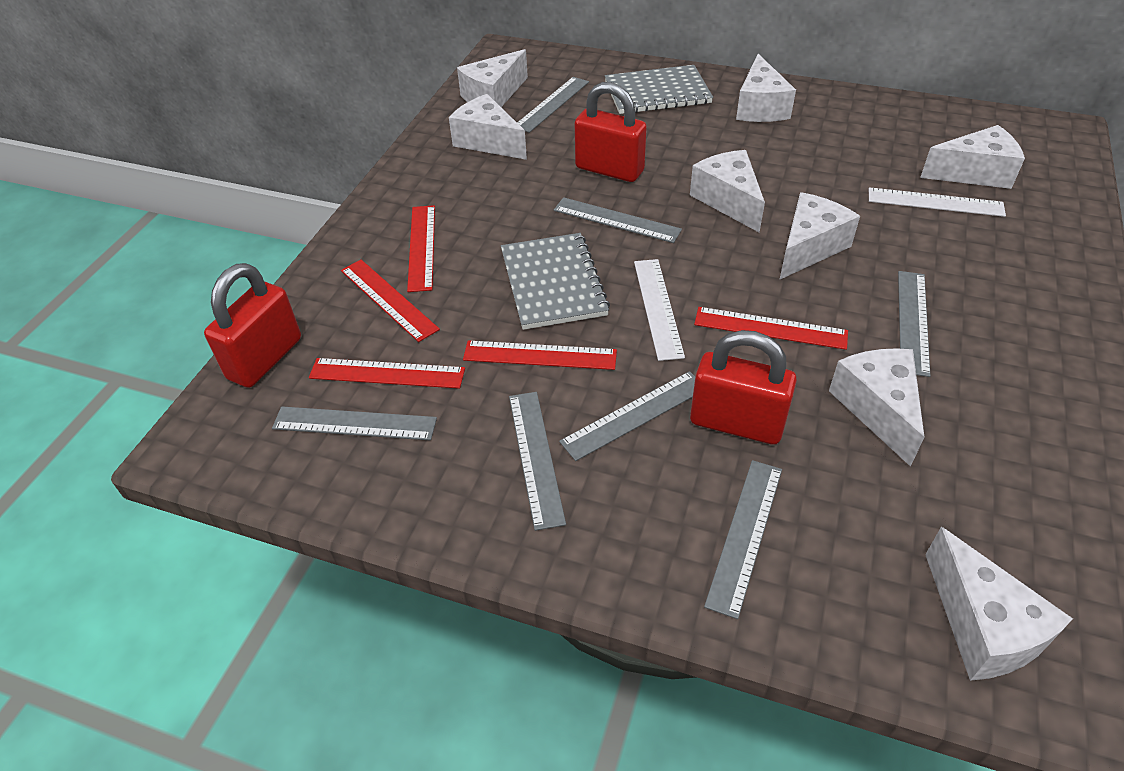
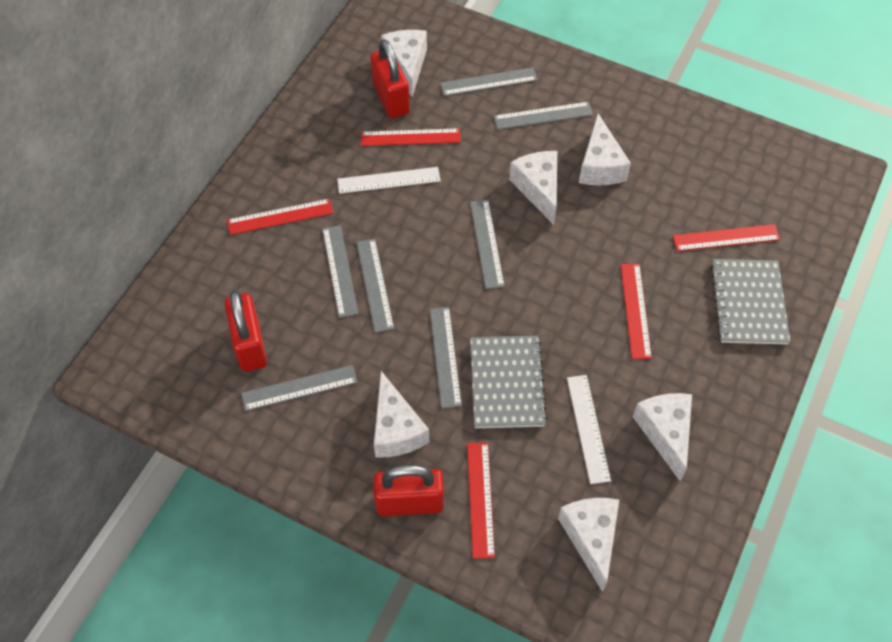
white cheese: 8 -> 6

